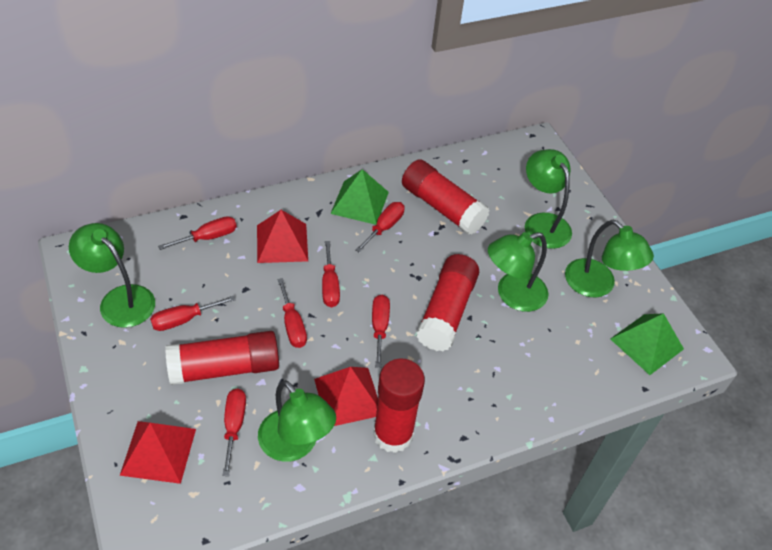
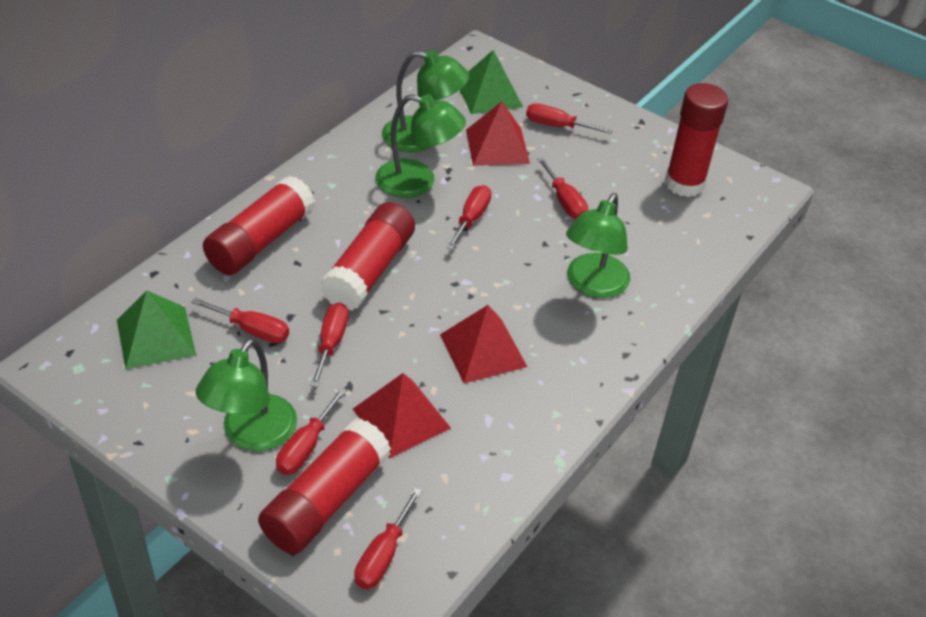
green lamp: 5 -> 4

